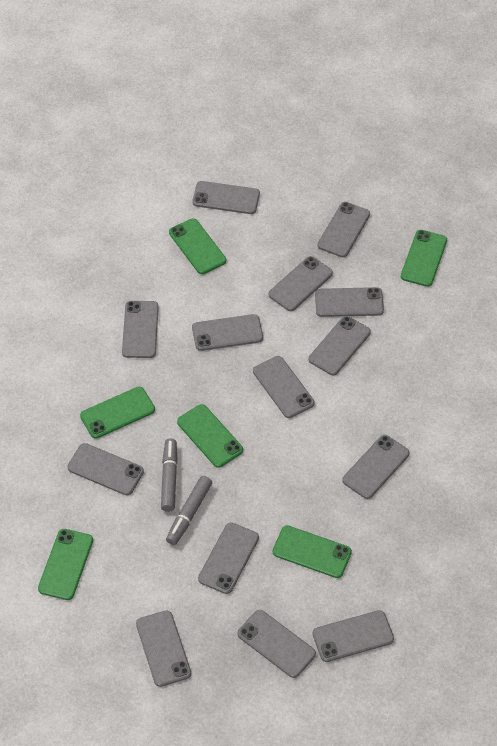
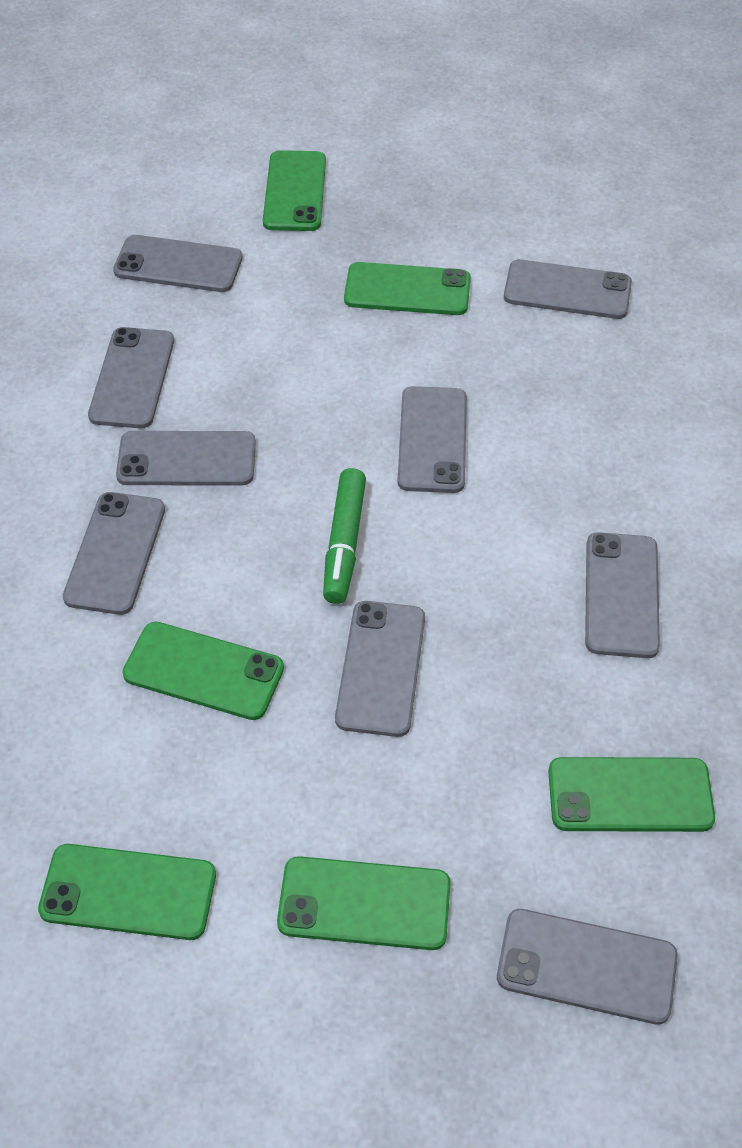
green marker: 0 -> 1
grey marker: 2 -> 0
grey phone: 14 -> 9

